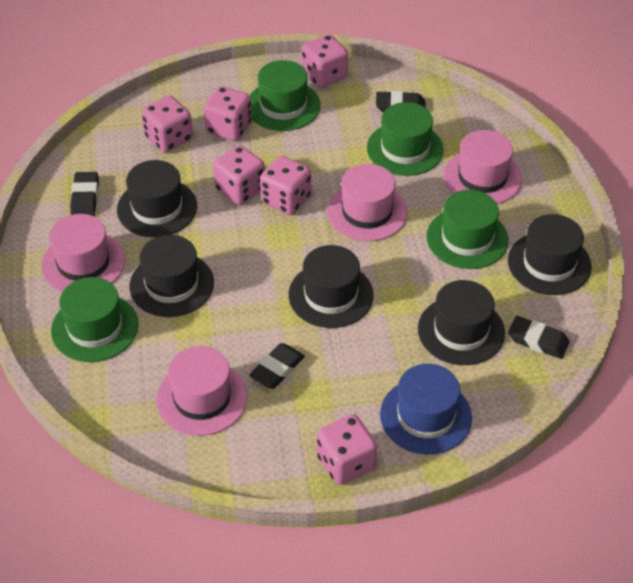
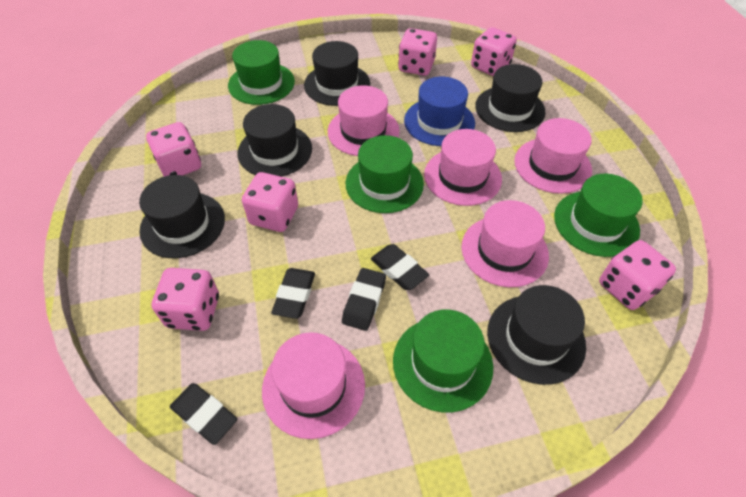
pink hat: 4 -> 5

